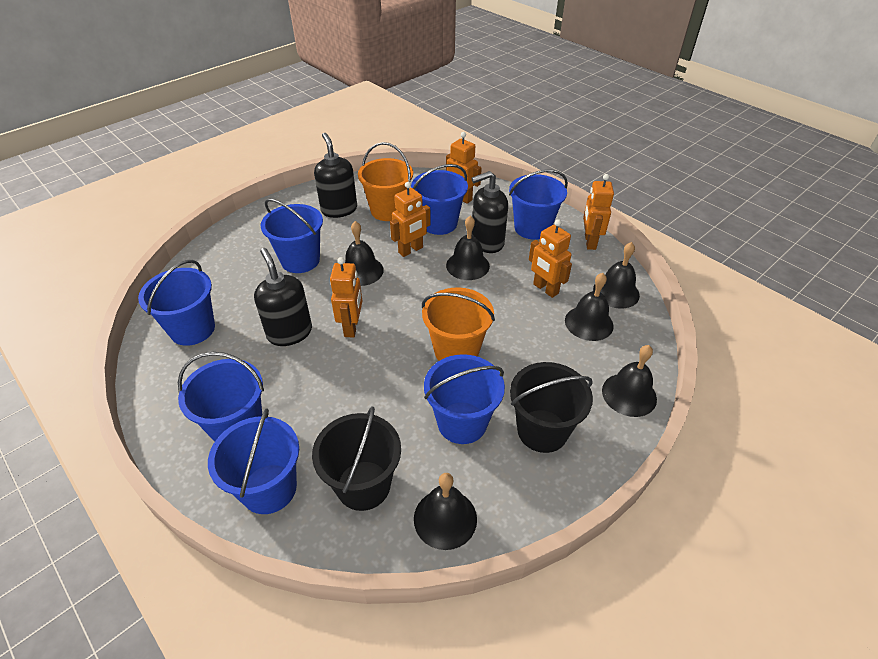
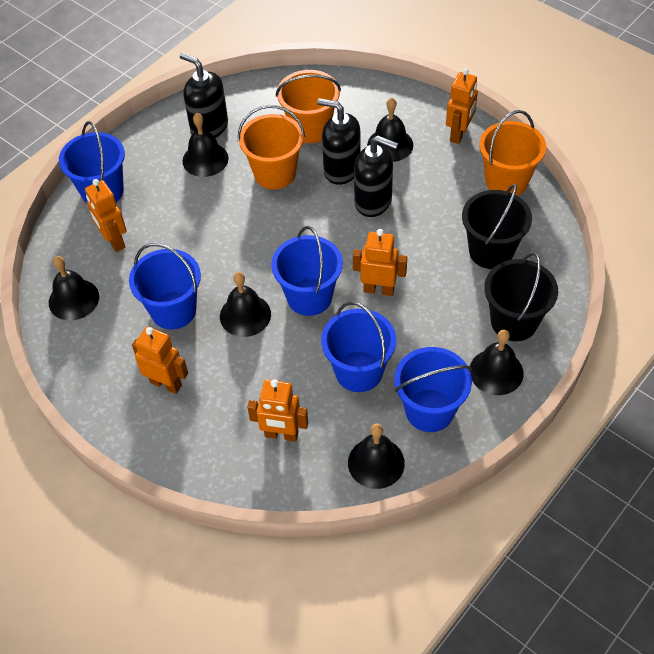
blue bucket: 7 -> 5
orange bucket: 2 -> 3

